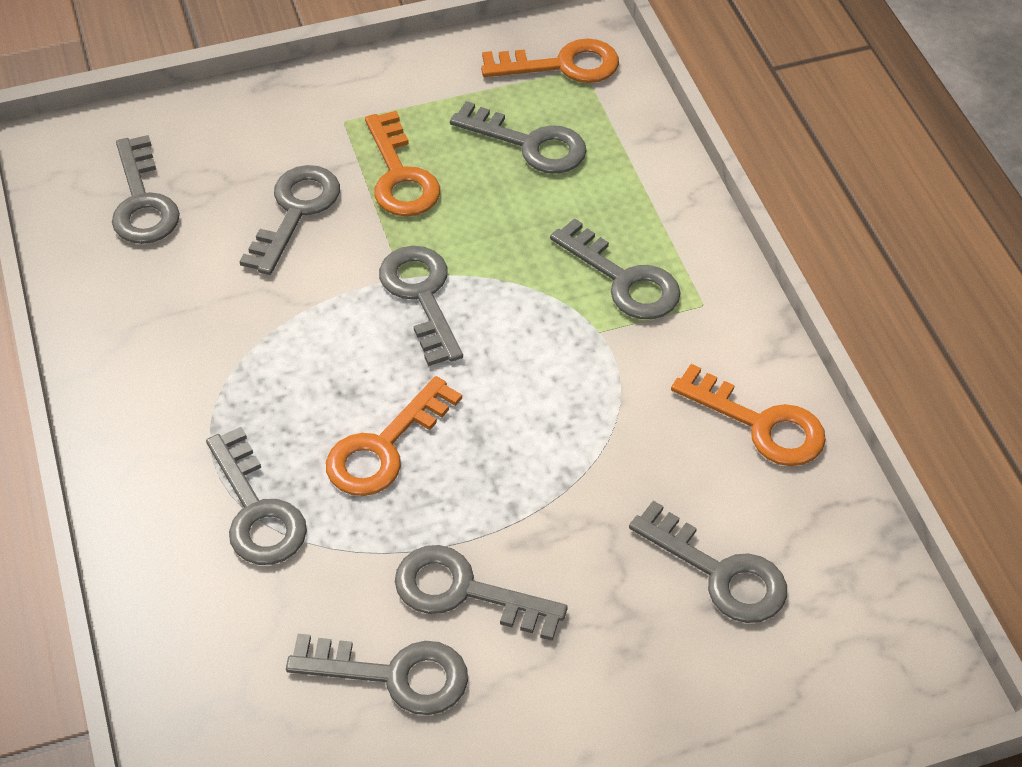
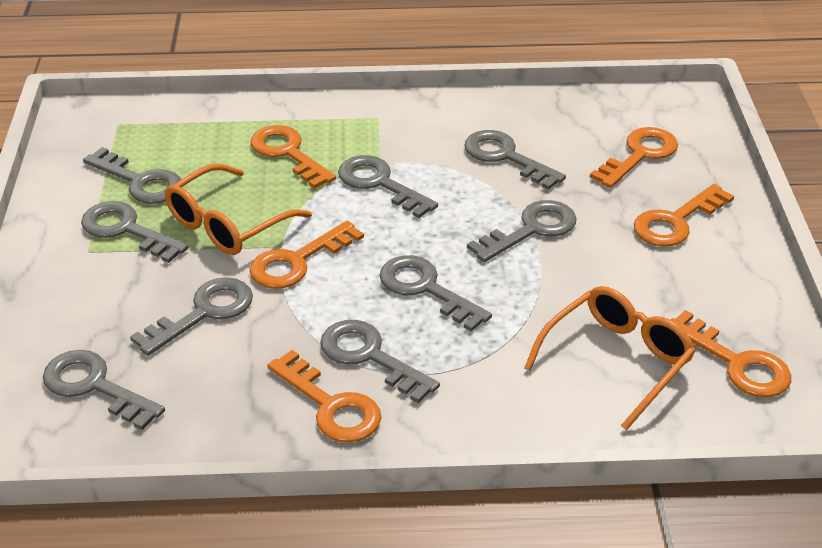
orange glasses: 0 -> 2
orange key: 4 -> 6

